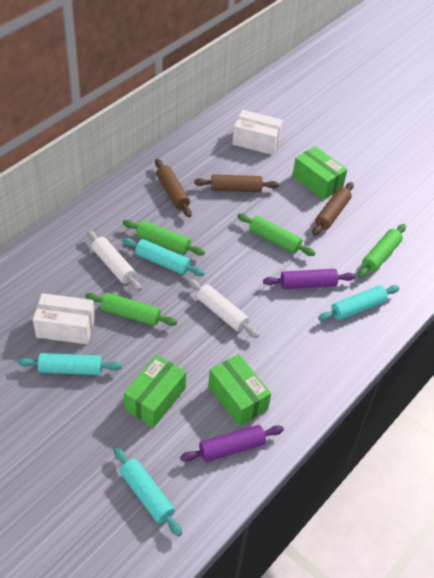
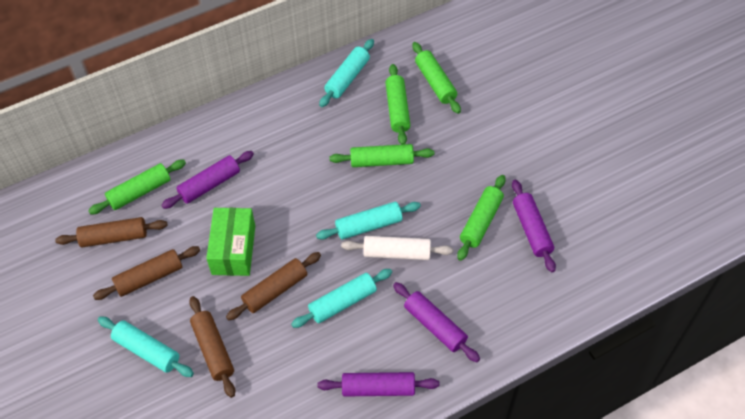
brown rolling pin: 3 -> 4
green box: 3 -> 1
green rolling pin: 4 -> 5
purple rolling pin: 2 -> 4
white box: 2 -> 0
white rolling pin: 2 -> 1

